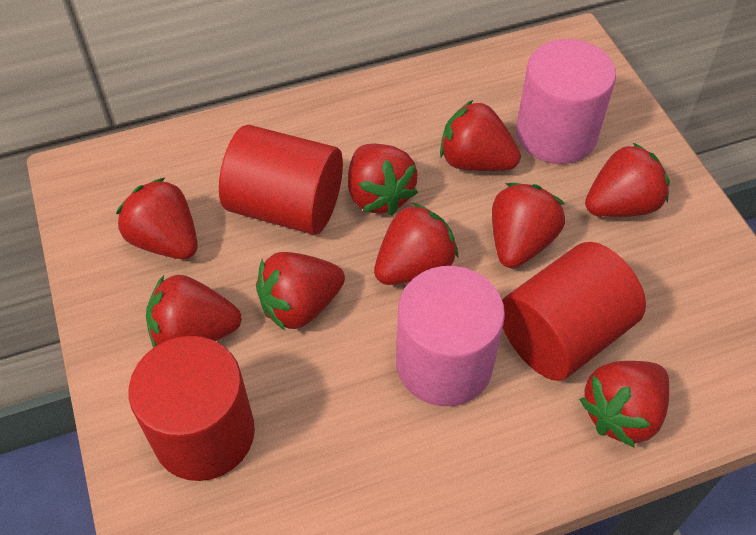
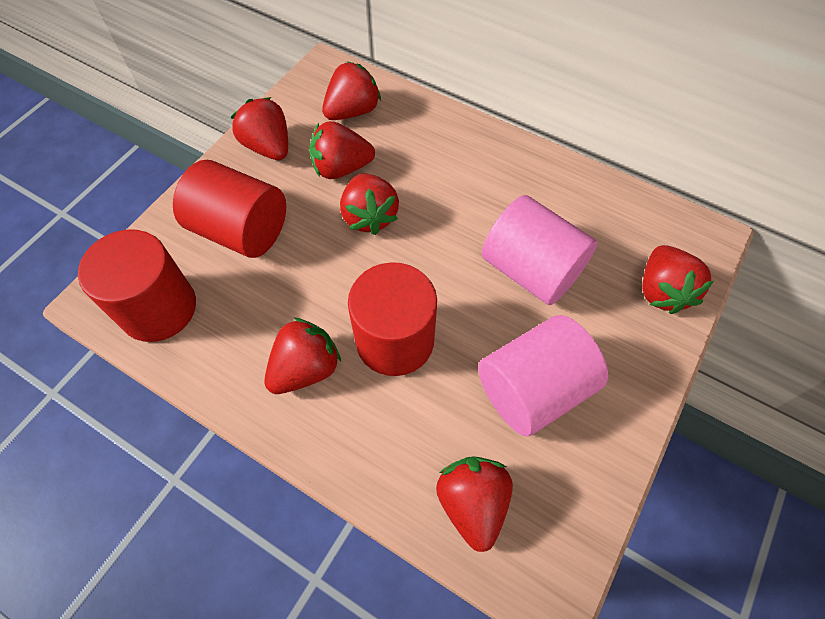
red strawberry: 9 -> 7

